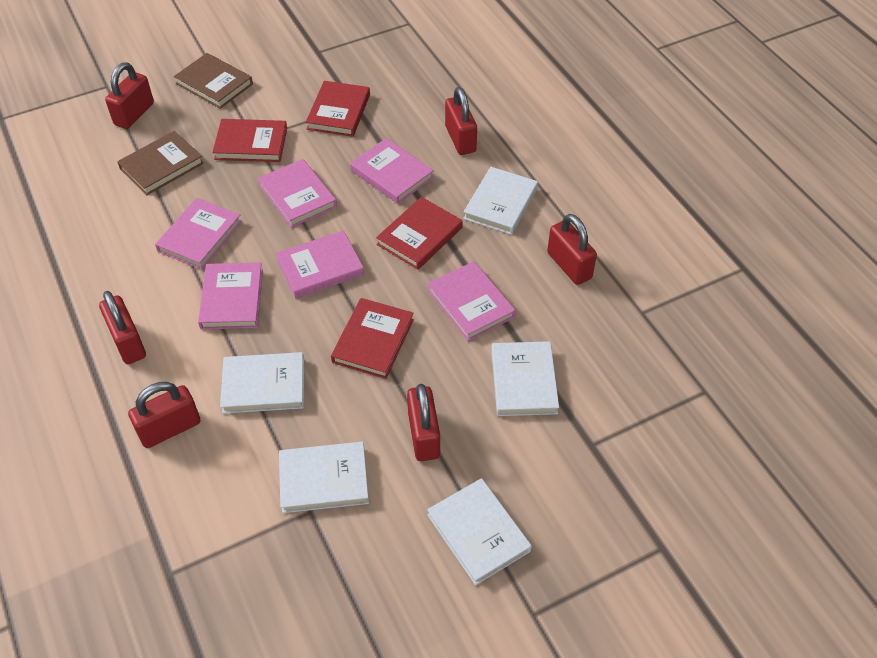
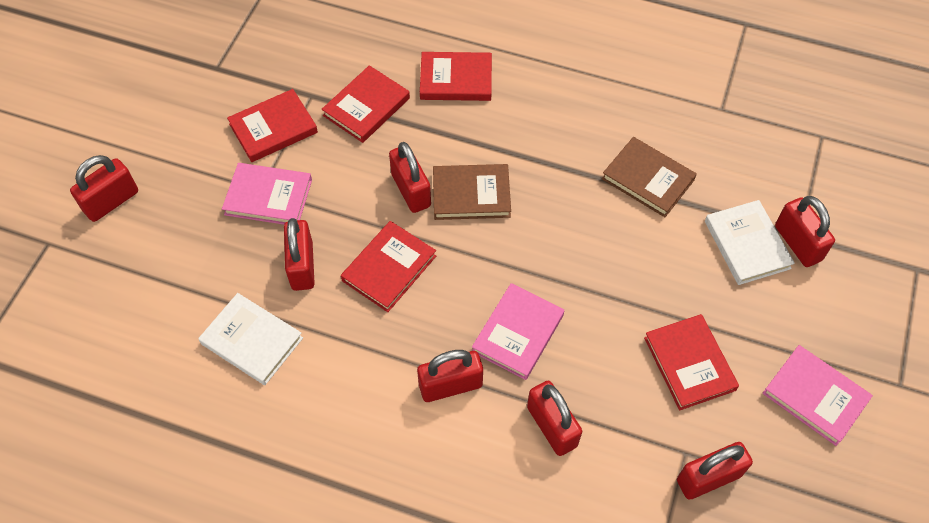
pink book: 6 -> 3
red book: 4 -> 5
red padlock: 6 -> 7
white book: 5 -> 2

